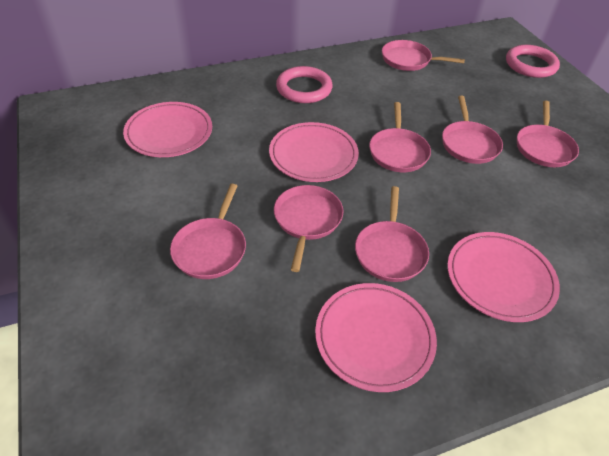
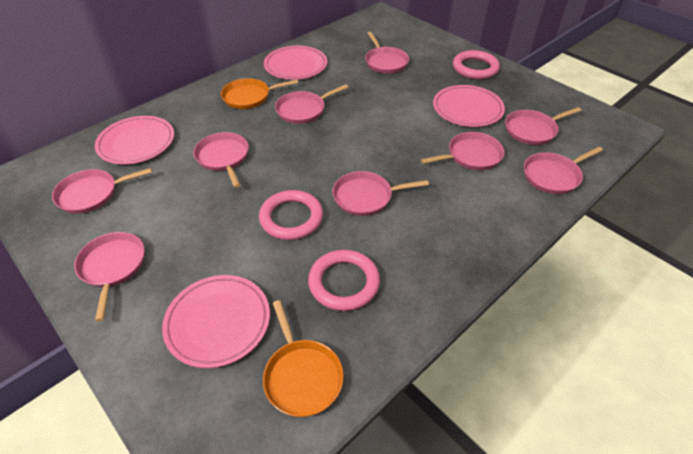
orange pan: 0 -> 2
pink pan: 7 -> 9
pink ring: 2 -> 3

